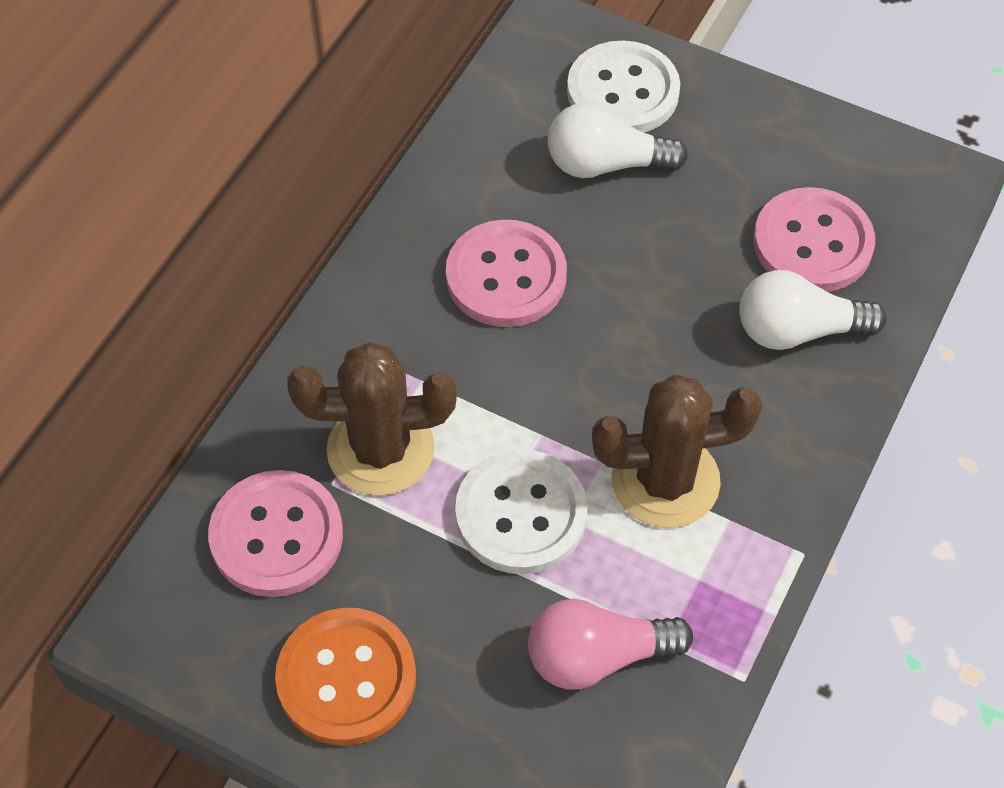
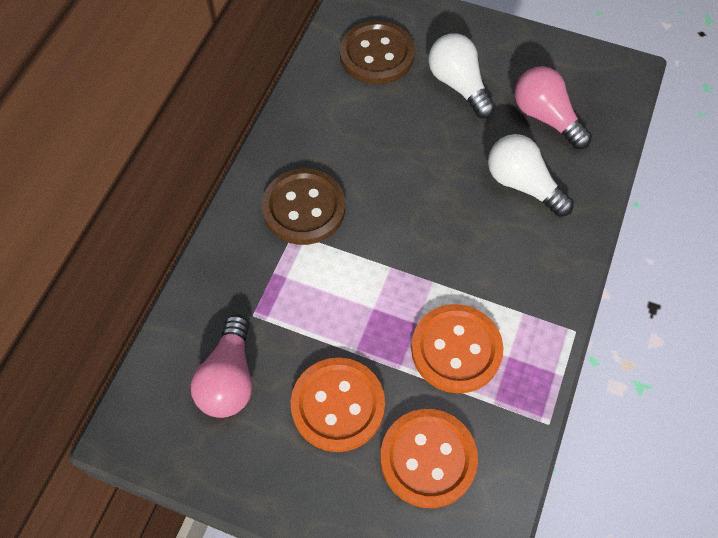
brown button: 0 -> 2
brown cactus: 2 -> 0
orange button: 1 -> 3
pink button: 3 -> 0
pink light bulb: 1 -> 2
white button: 2 -> 0

